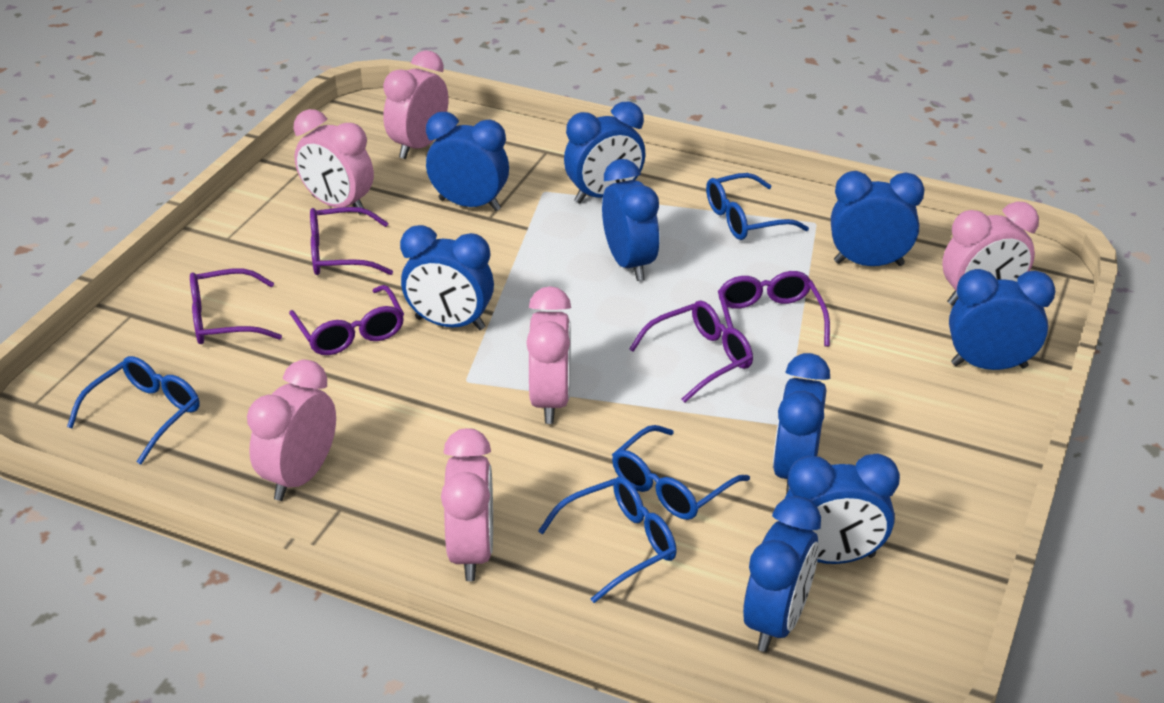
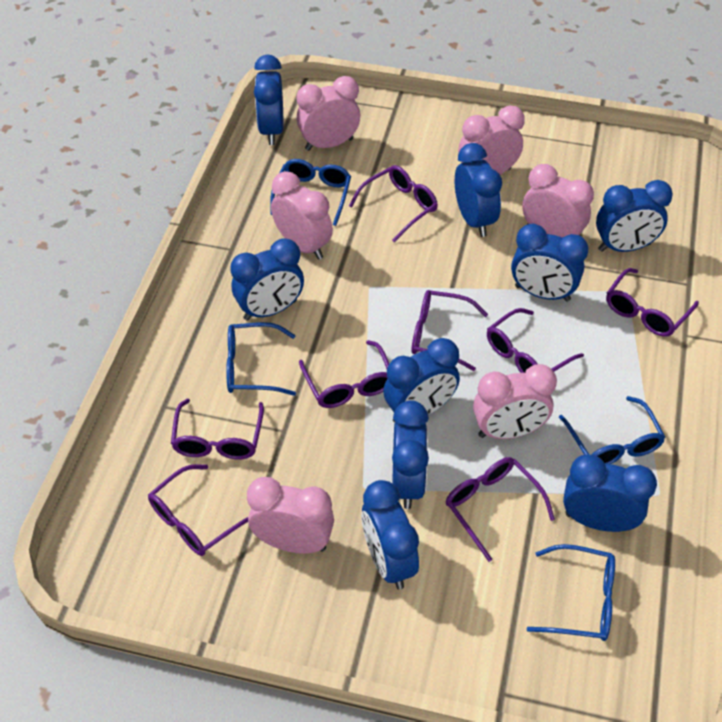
purple glasses: 5 -> 8

